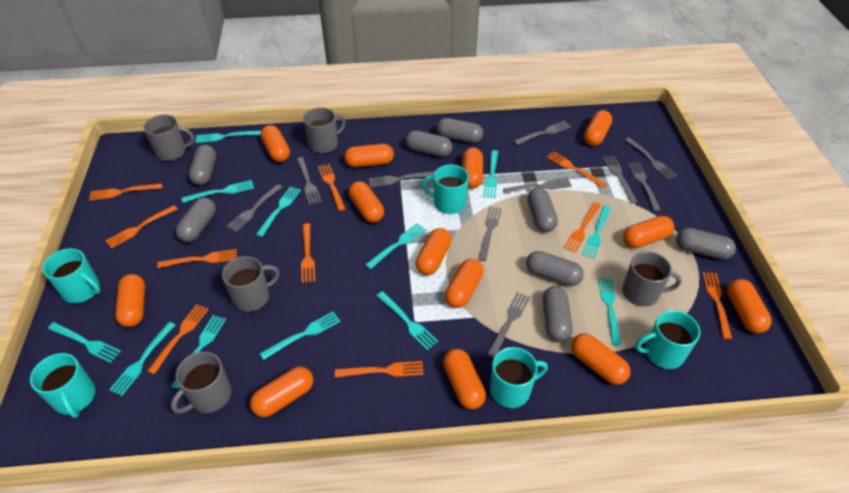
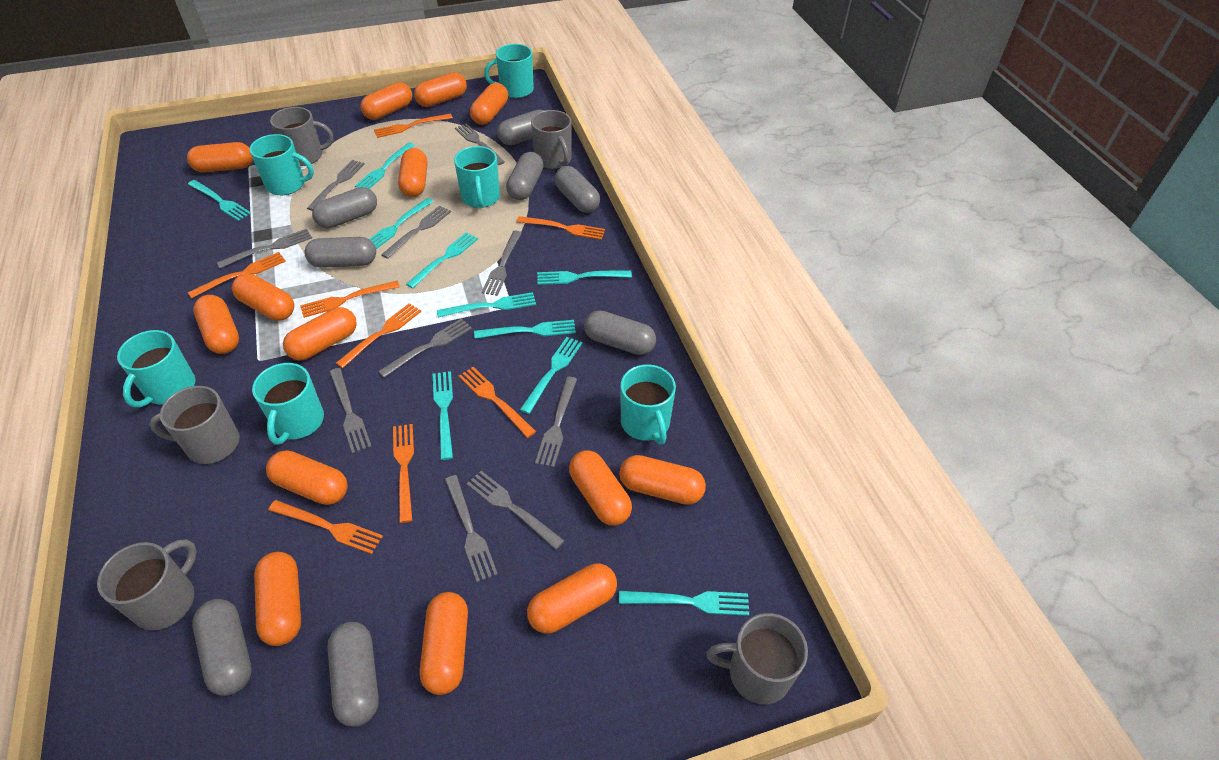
orange capsule: 13 -> 14
orange fork: 10 -> 8
turquoise fork: 12 -> 10
turquoise mug: 5 -> 6

